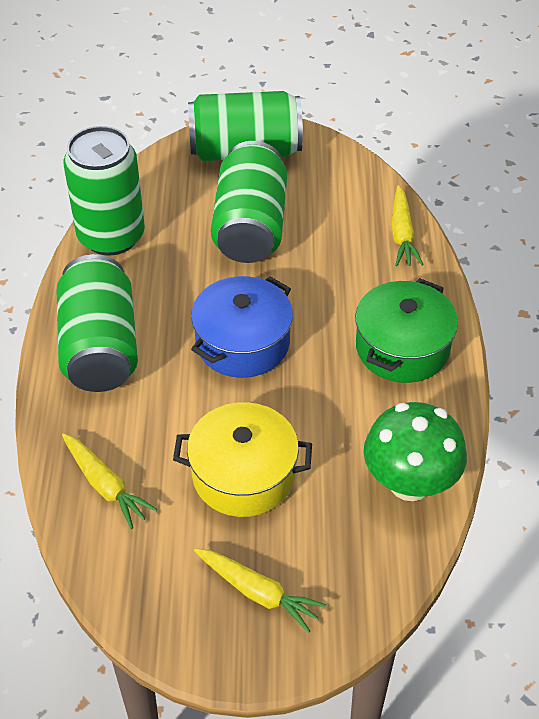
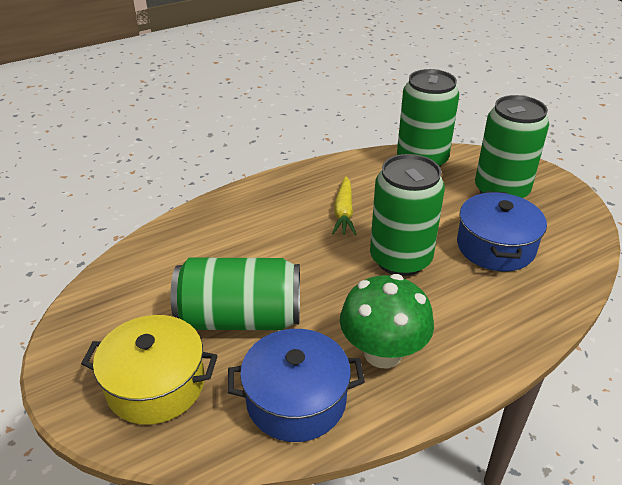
blue pot: 1 -> 2
green pot: 1 -> 0
yellow carrot: 3 -> 1

